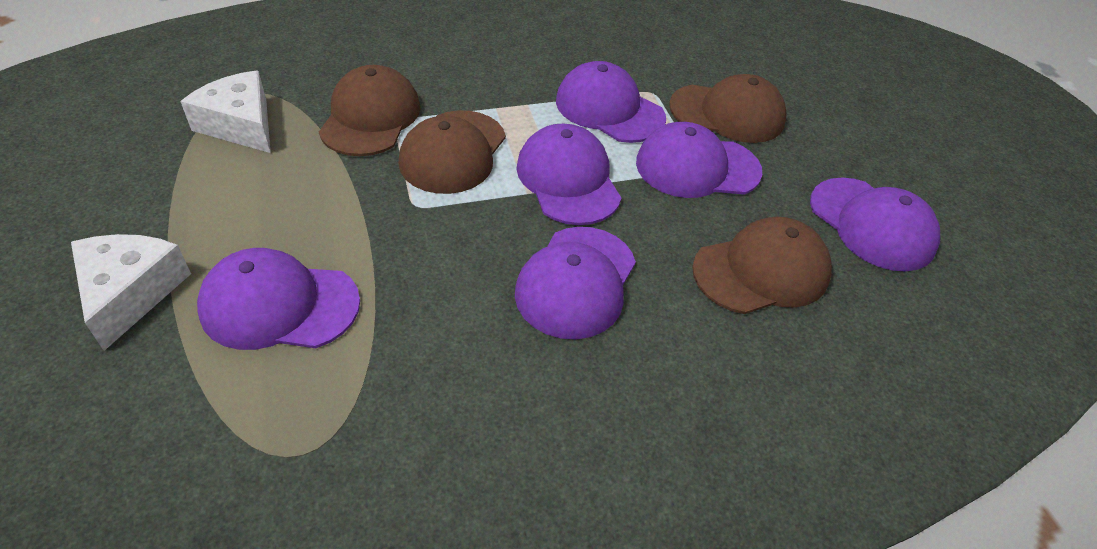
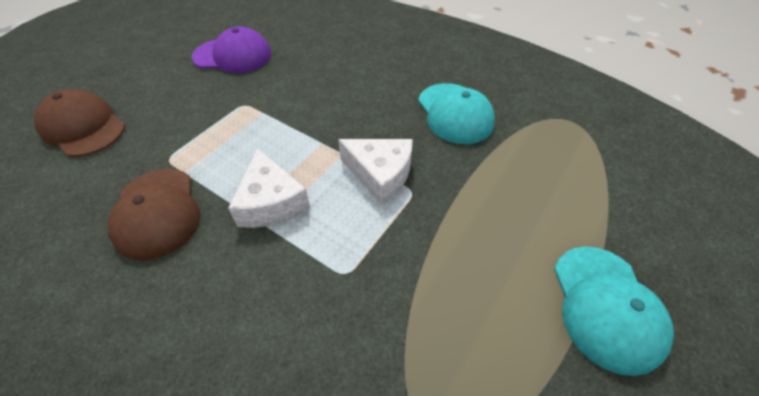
brown cap: 4 -> 2
purple cap: 6 -> 1
turquoise cap: 0 -> 2

